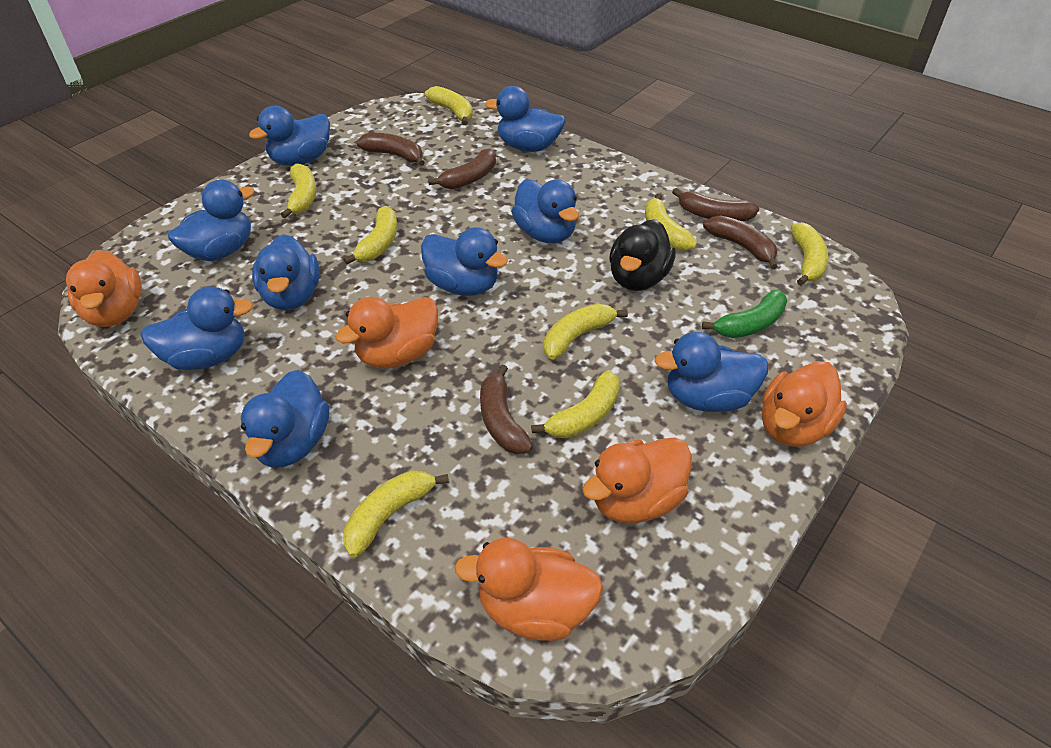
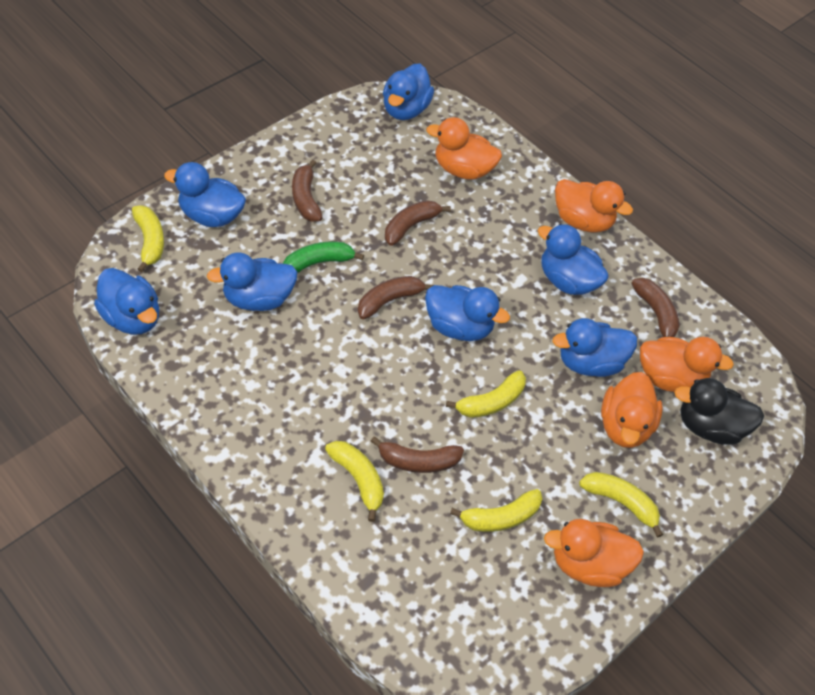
blue duck: 9 -> 7
yellow banana: 8 -> 5

